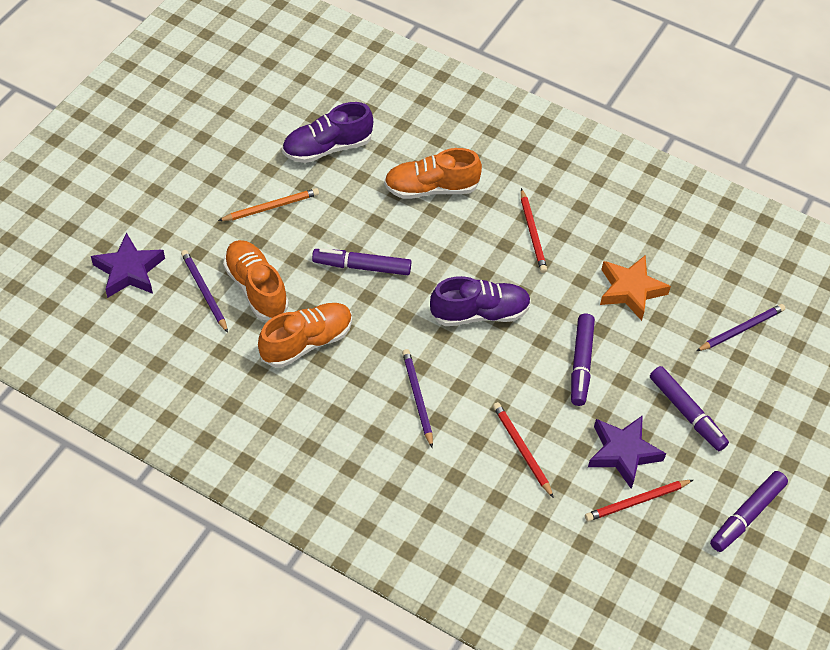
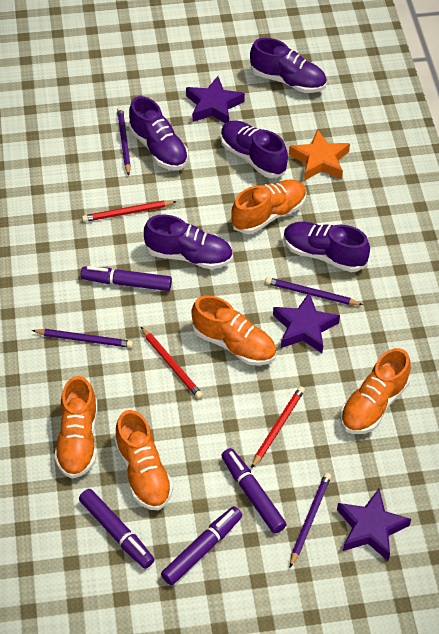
orange pencil: 1 -> 0
orange shoe: 3 -> 5
purple pencil: 3 -> 4
purple shoe: 2 -> 5
purple star: 2 -> 3

